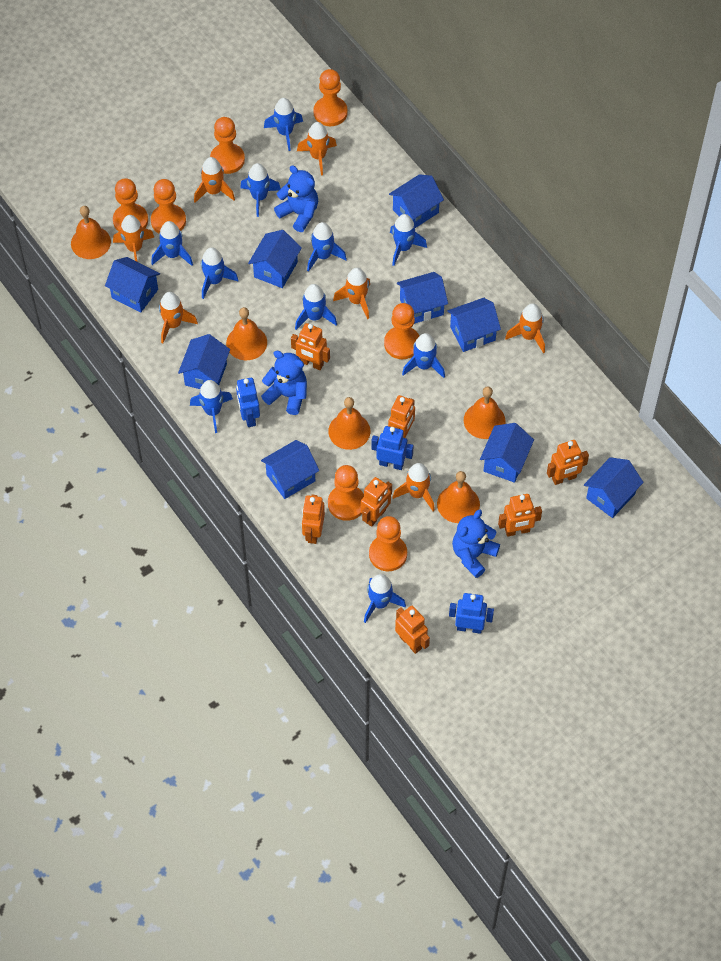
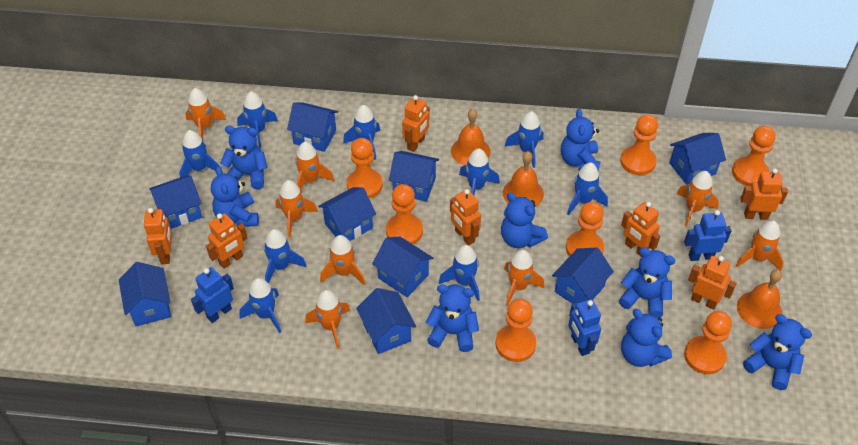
blue rocket: 10 -> 9
blue teddy bear: 3 -> 8
orange bell: 5 -> 3
orange rocket: 7 -> 8

